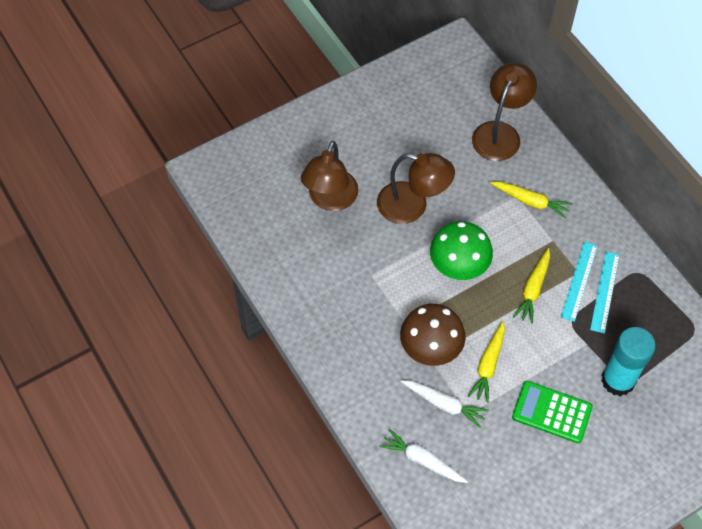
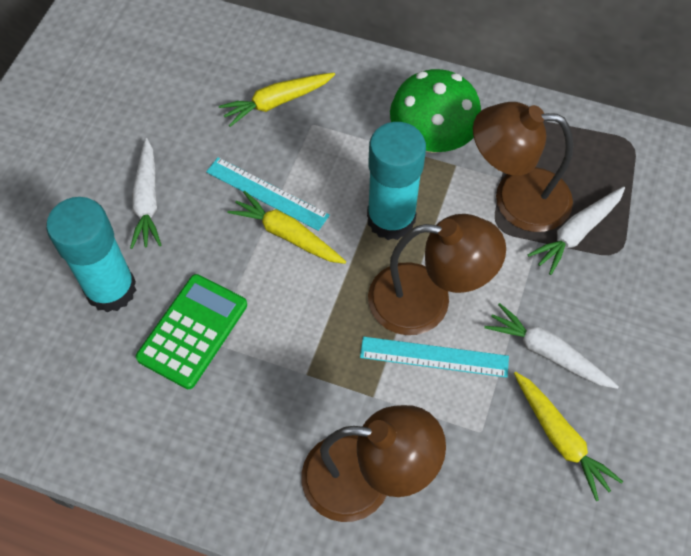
brown mushroom: 1 -> 0
turquoise glue stick: 1 -> 2
white carrot: 2 -> 3

